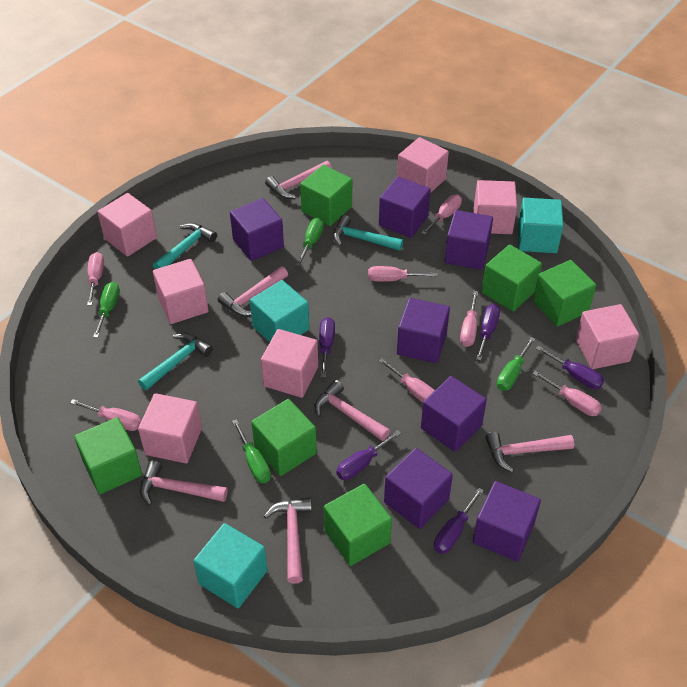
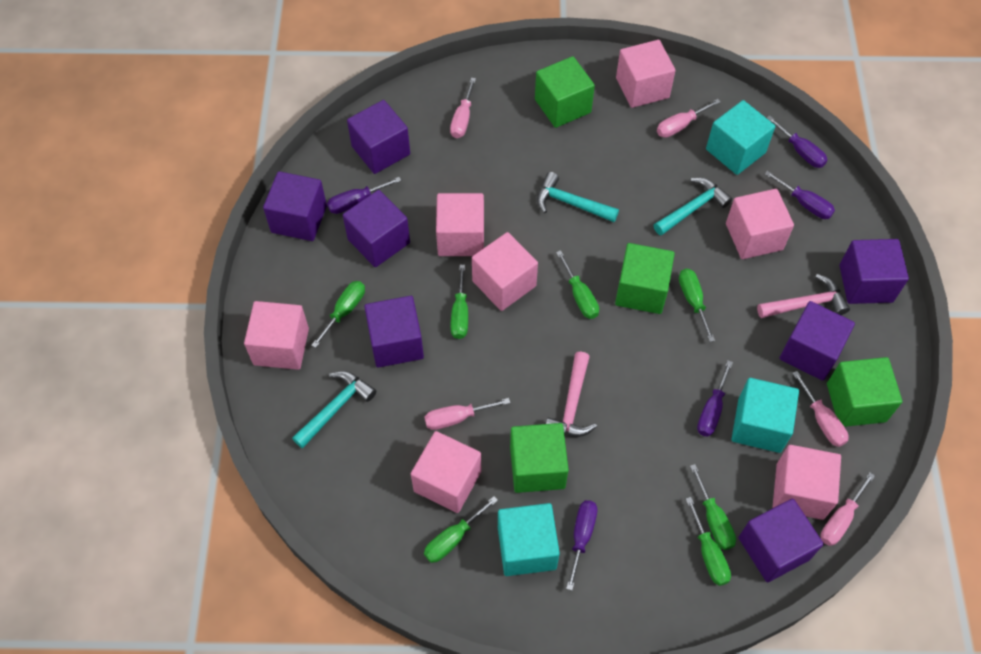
green cube: 6 -> 4
green screwdriver: 4 -> 7
pink hammer: 6 -> 2
pink screwdriver: 7 -> 5

